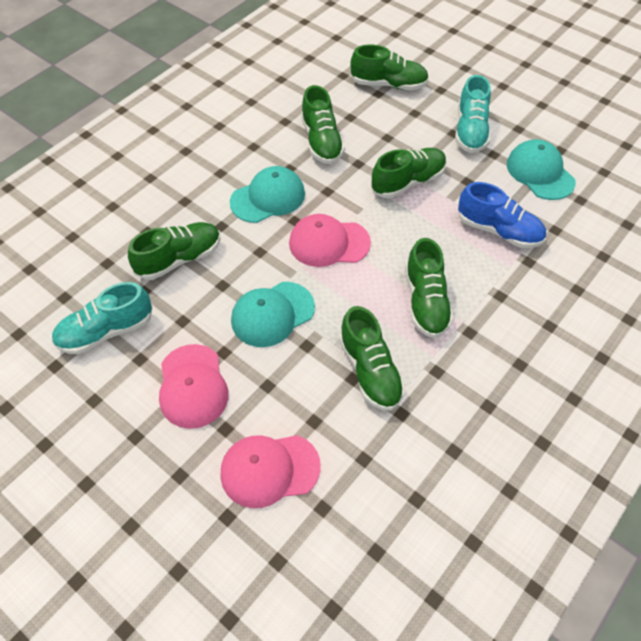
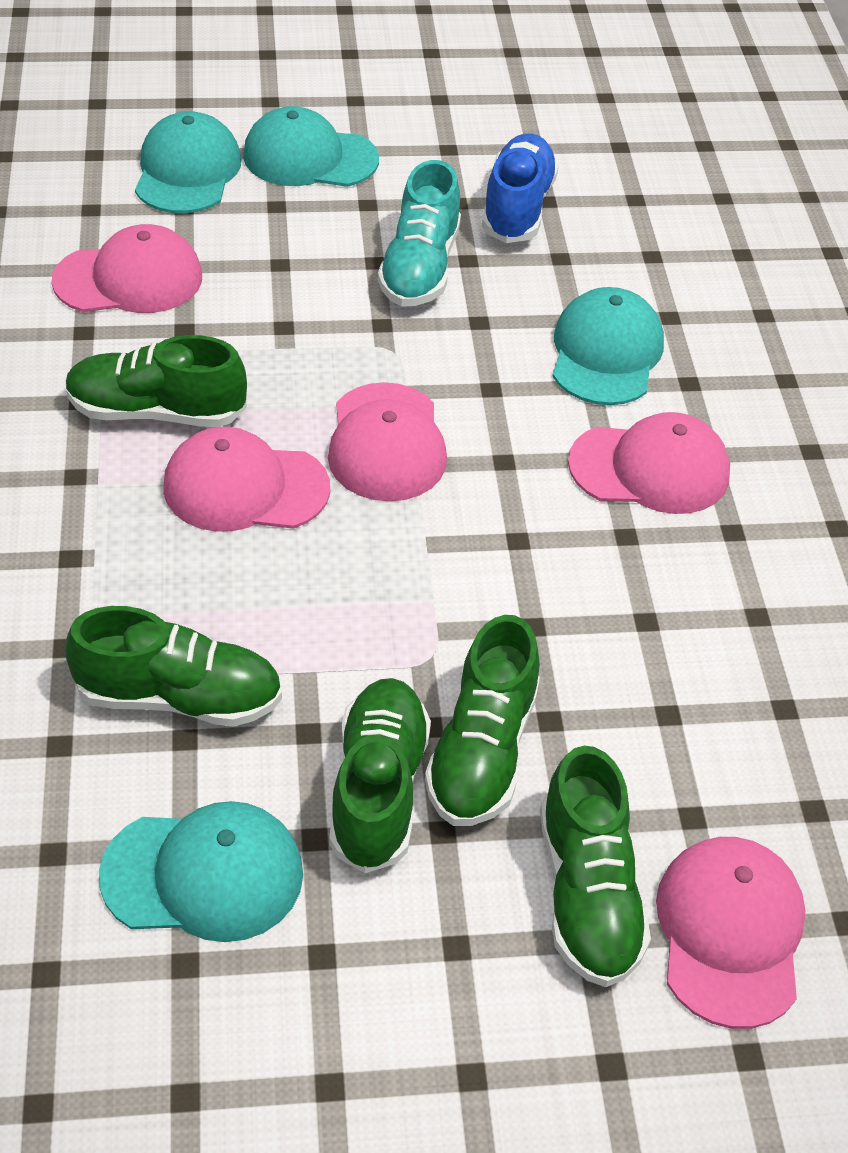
green shoe: 6 -> 5
pink cap: 3 -> 5
turquoise cap: 3 -> 4
turquoise shoe: 2 -> 1

